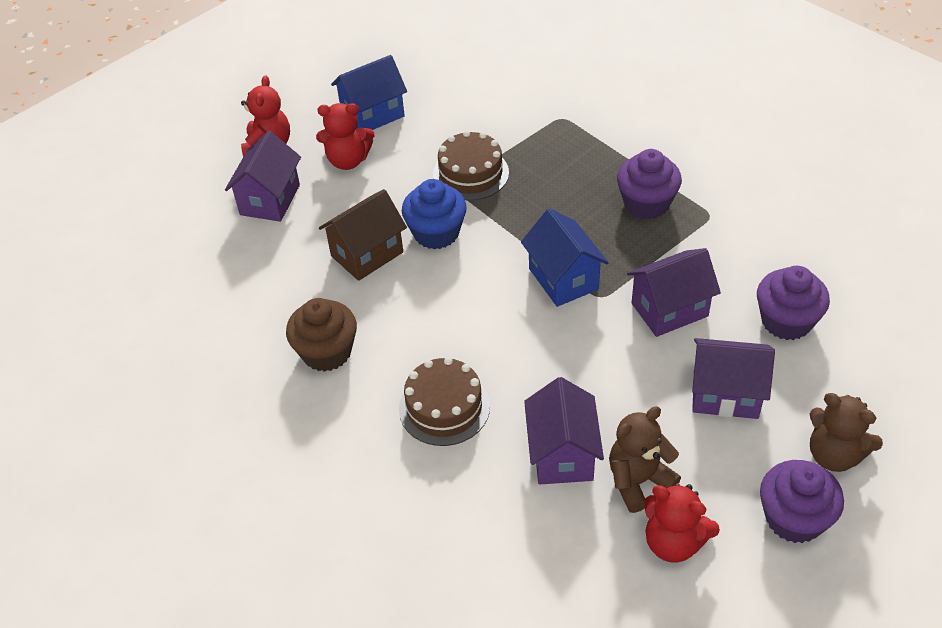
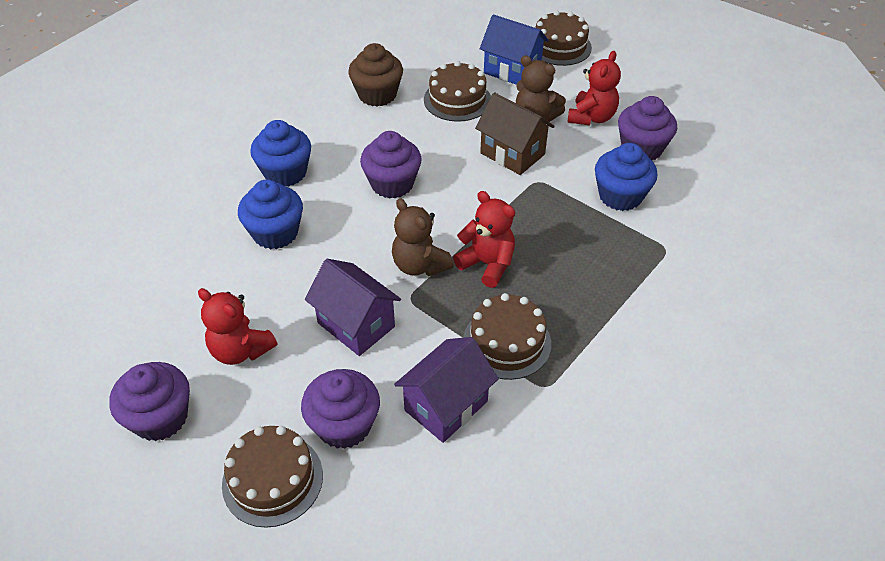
blue cupcake: 1 -> 3
blue house: 2 -> 1
brown cake: 2 -> 4
purple cupcake: 3 -> 4
purple house: 4 -> 2

